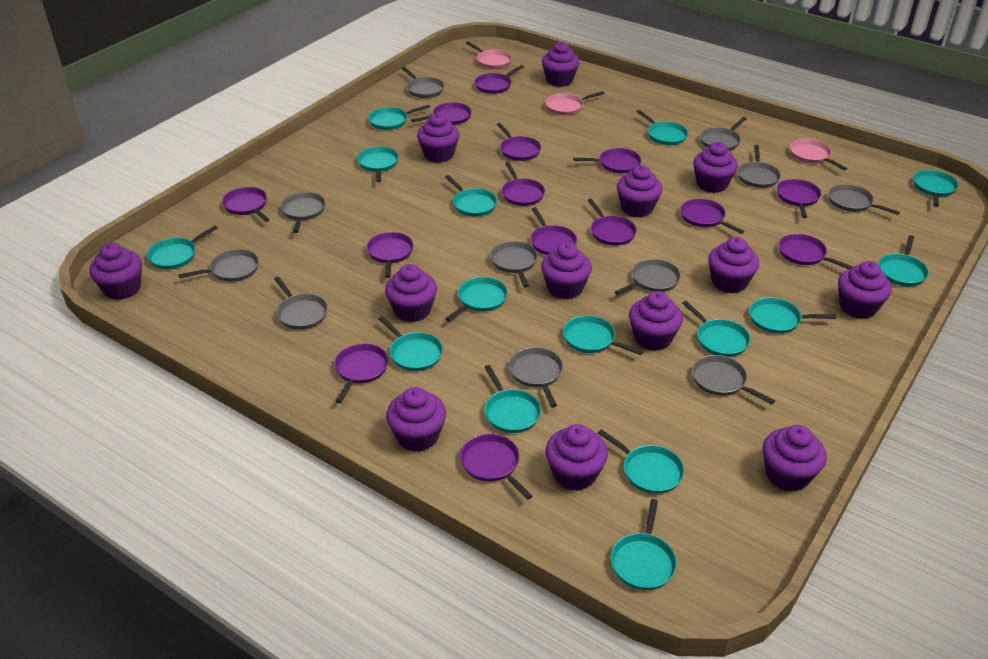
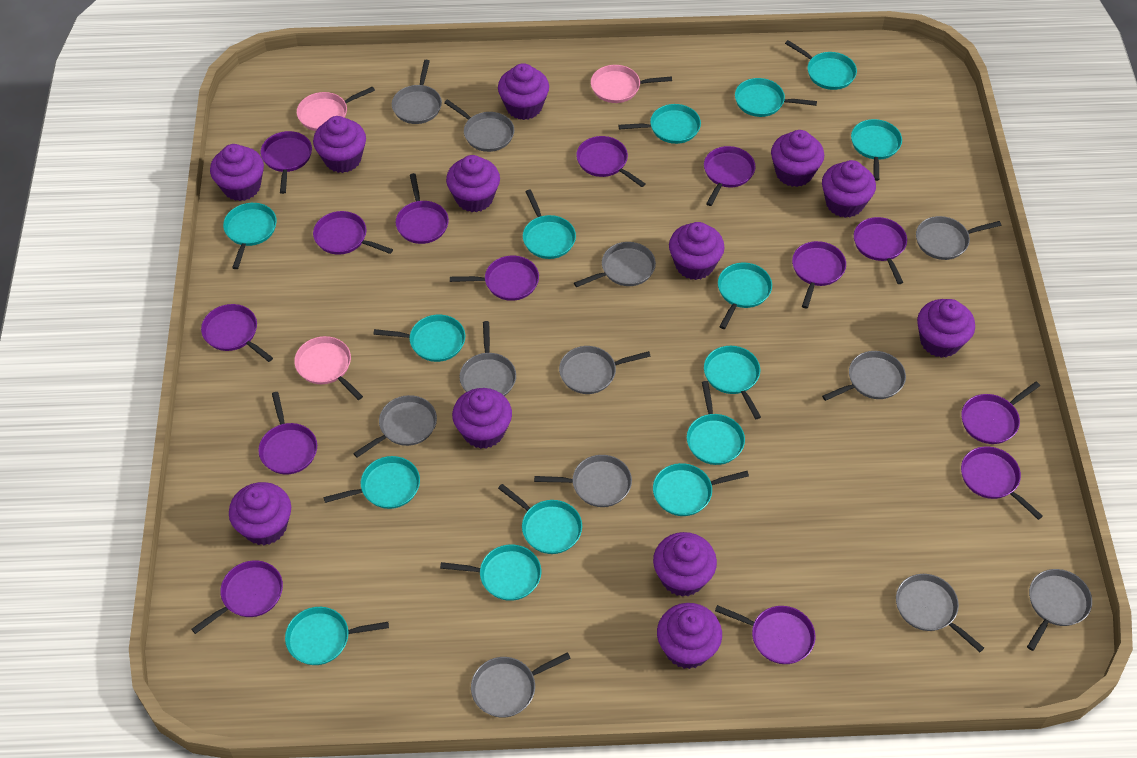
grey pan: 11 -> 12
purple cupcake: 13 -> 12

